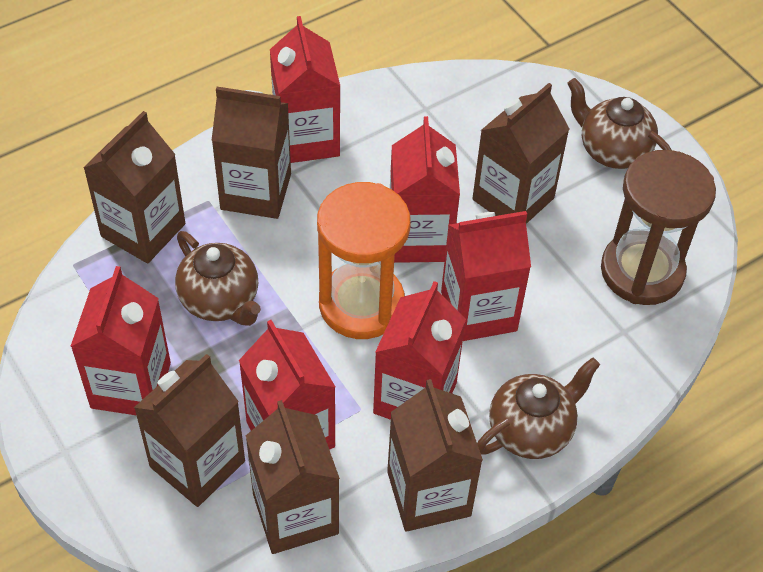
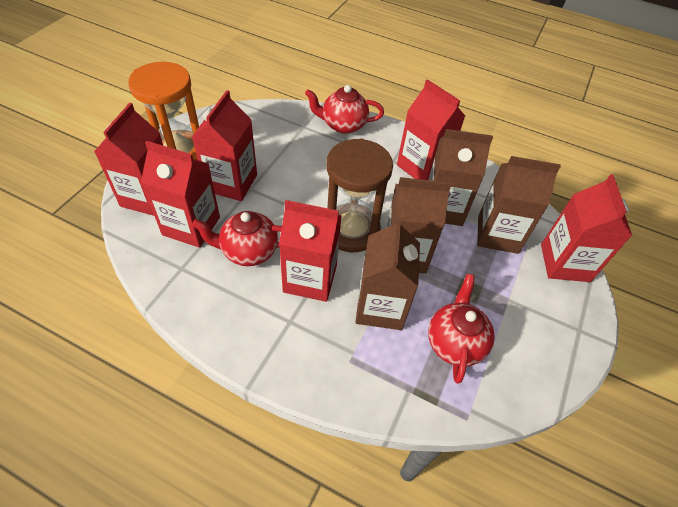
brown carton: 6 -> 4
brown teapot: 3 -> 0
red teapot: 0 -> 3

